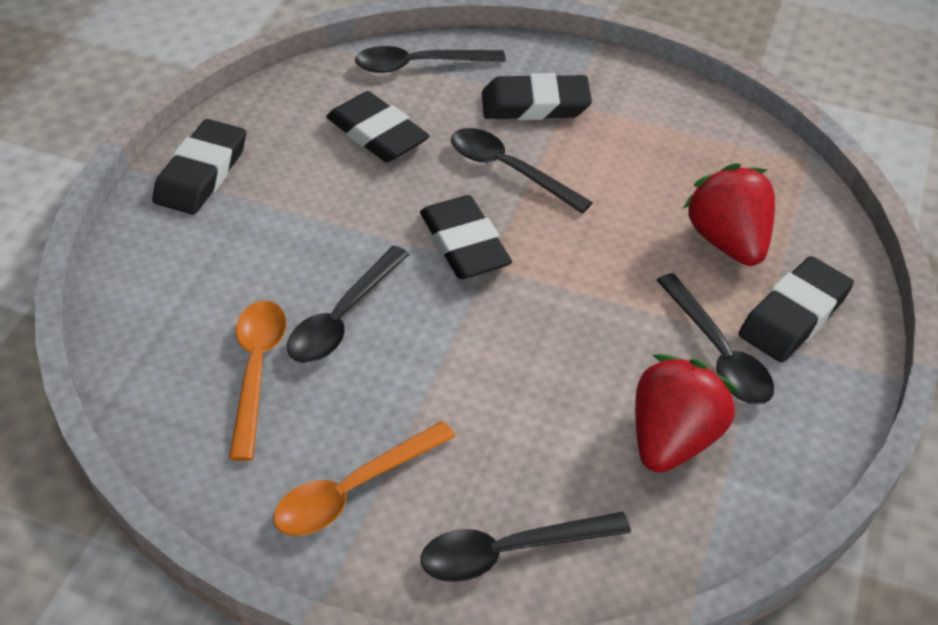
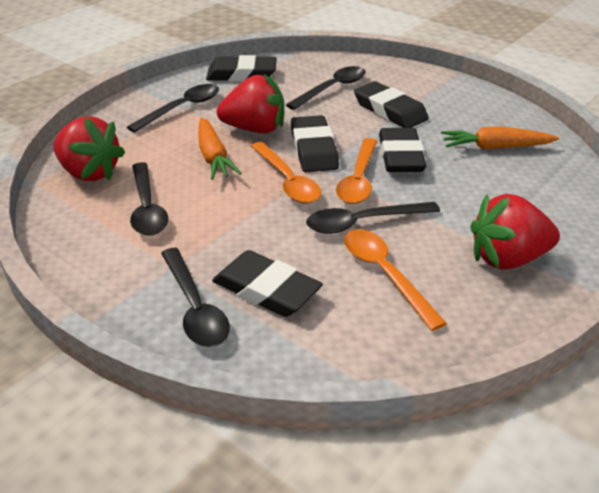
orange carrot: 0 -> 2
orange spoon: 2 -> 3
red strawberry: 2 -> 3

